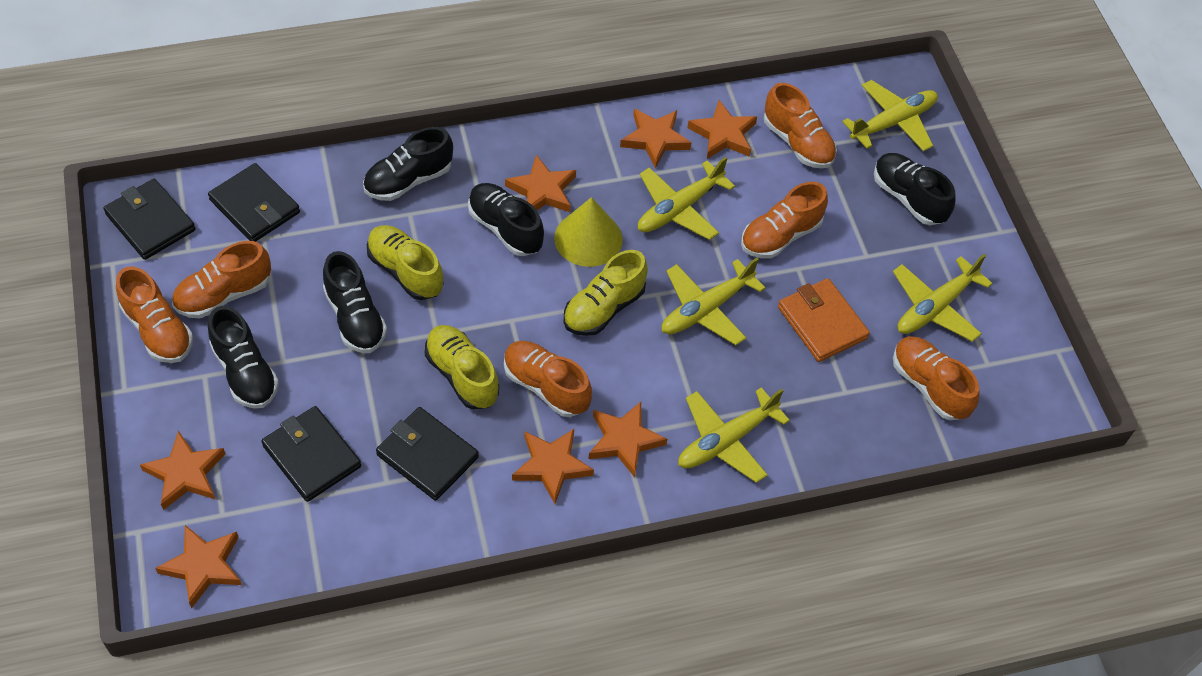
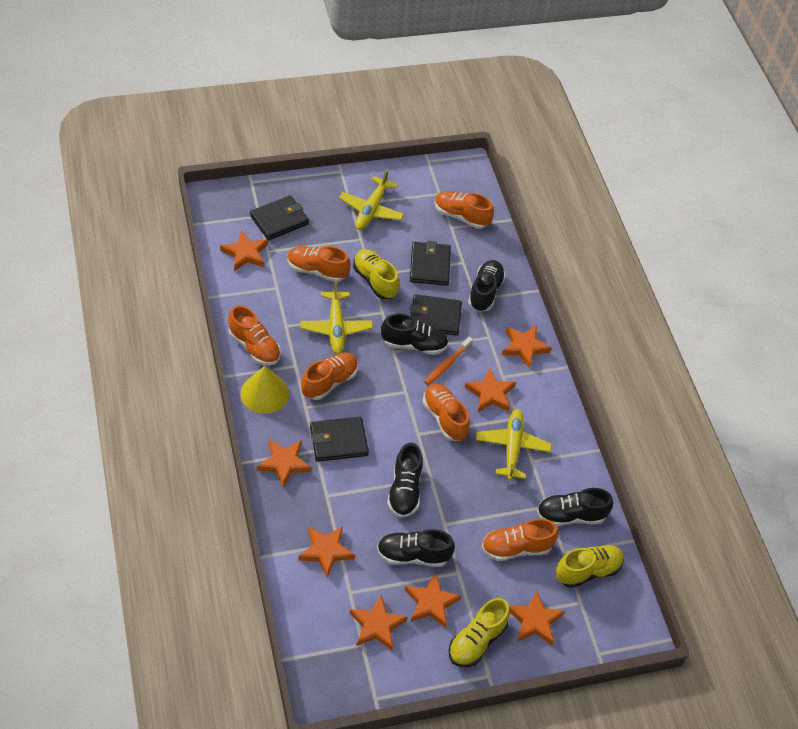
orange star: 7 -> 8
orange toothbrush: 0 -> 1
orange wallet: 1 -> 0
yellow plane: 5 -> 3

